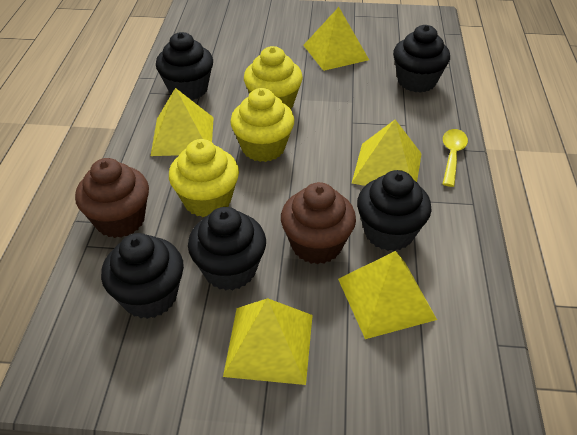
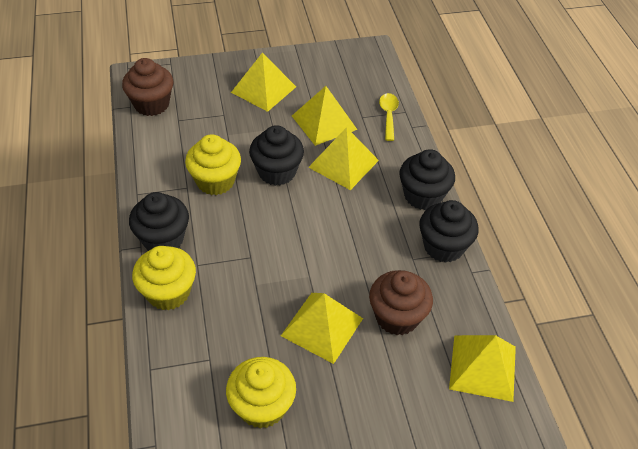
black cupcake: 5 -> 4

